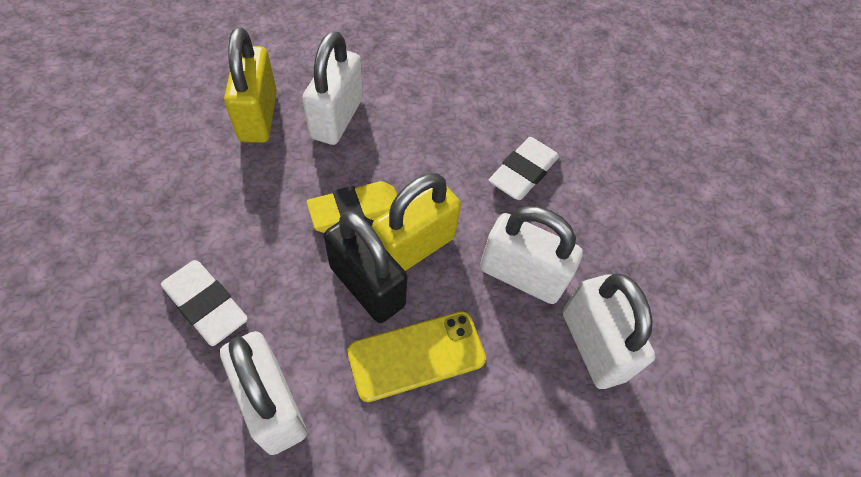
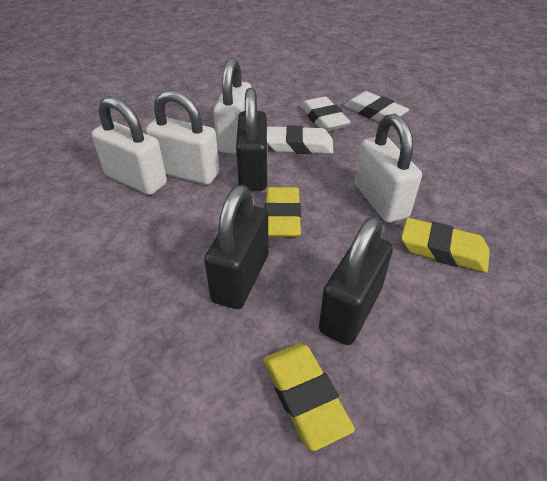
black padlock: 1 -> 3
white eraser: 2 -> 3
yellow eraser: 1 -> 3
yellow padlock: 2 -> 0
yellow phone: 1 -> 0

